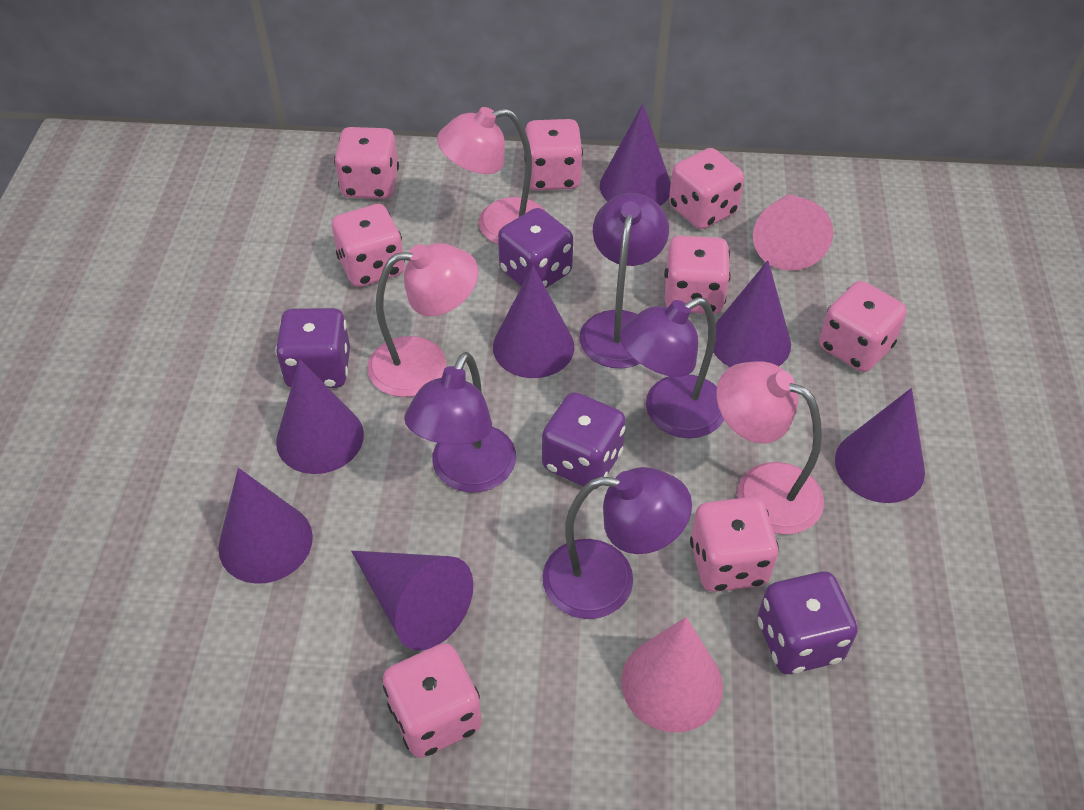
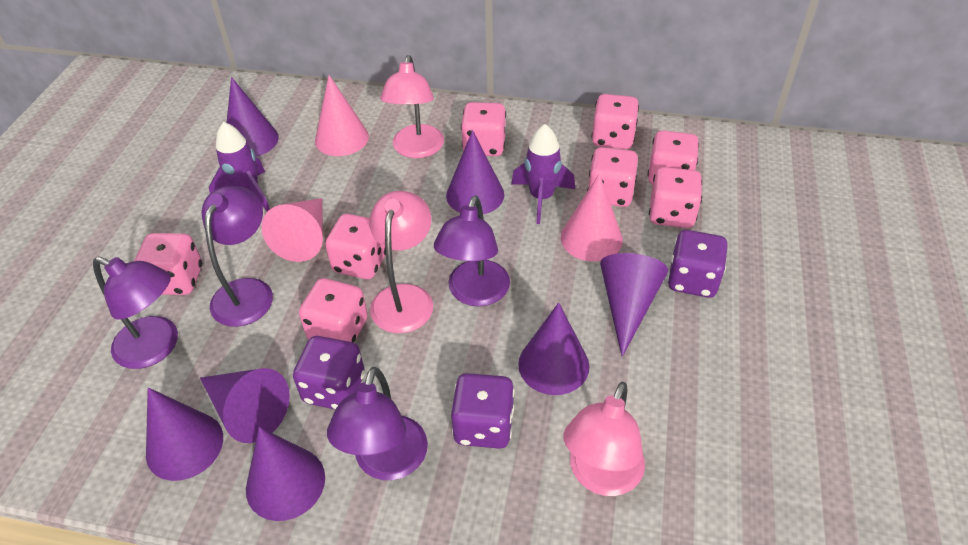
pink cone: 2 -> 3
purple dice: 4 -> 3
purple rocket: 0 -> 2

